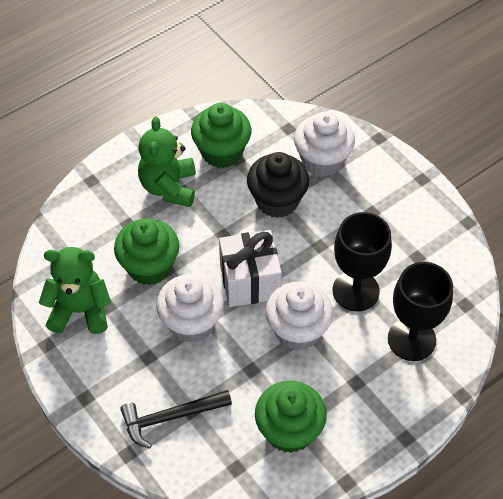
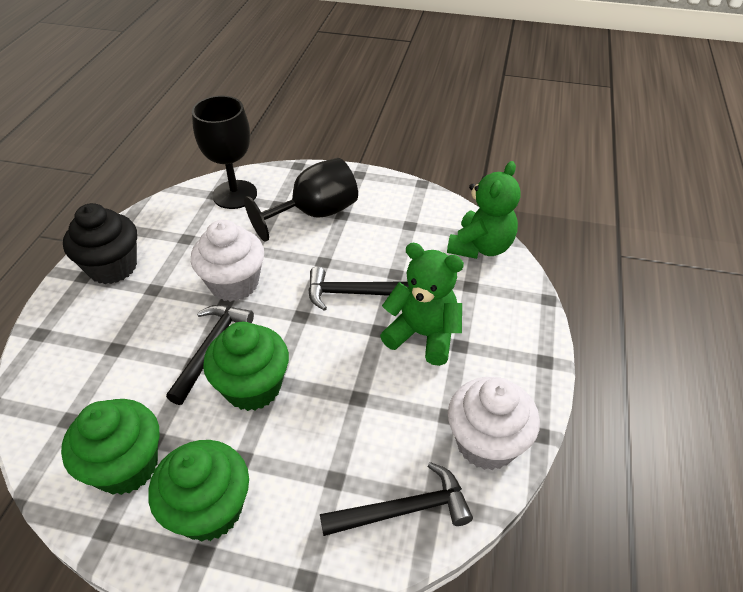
black hammer: 1 -> 3
white cupcake: 3 -> 2
white gift: 1 -> 0

